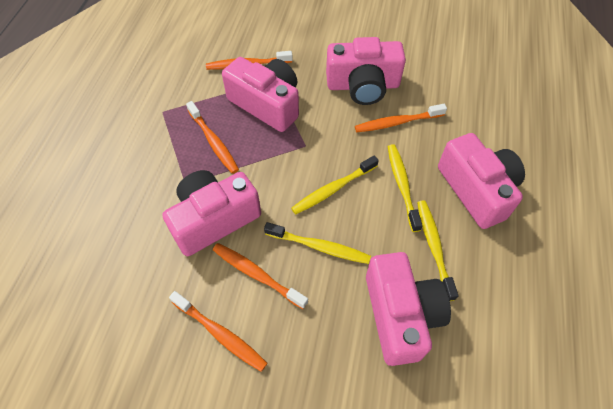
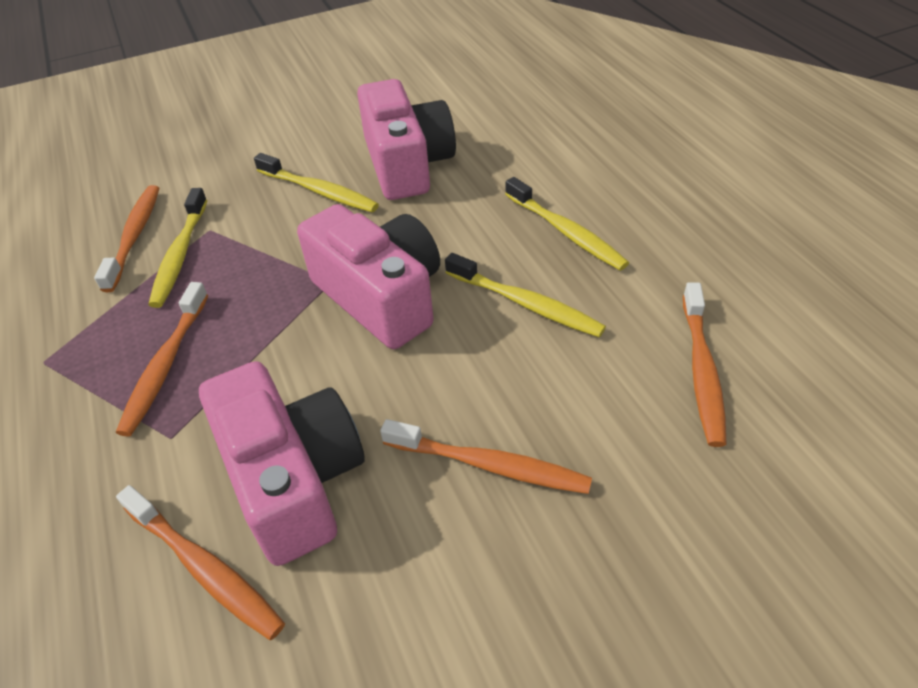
pink camera: 5 -> 3

